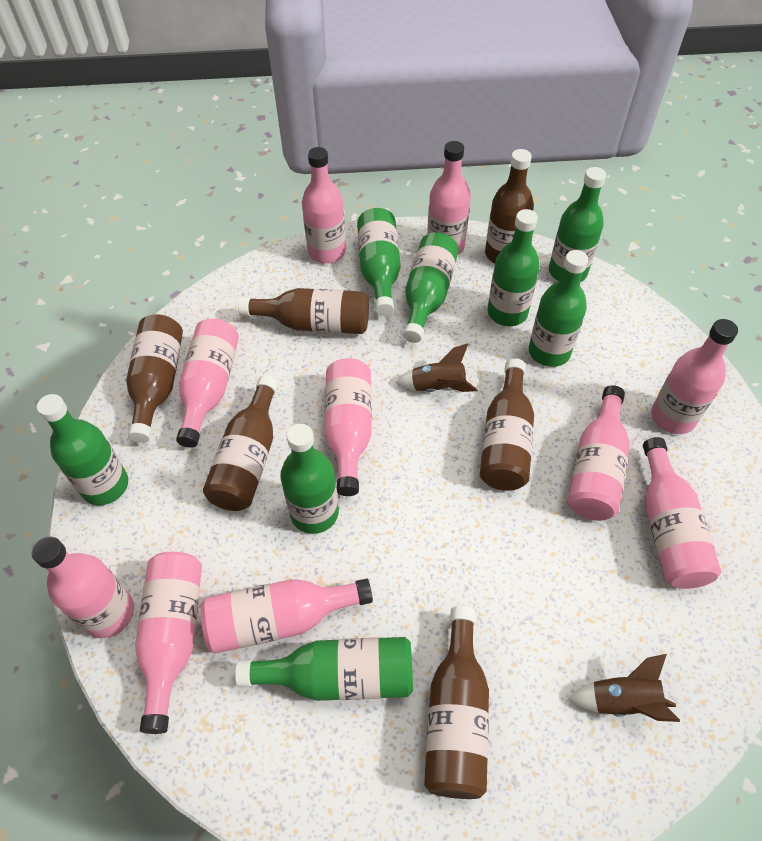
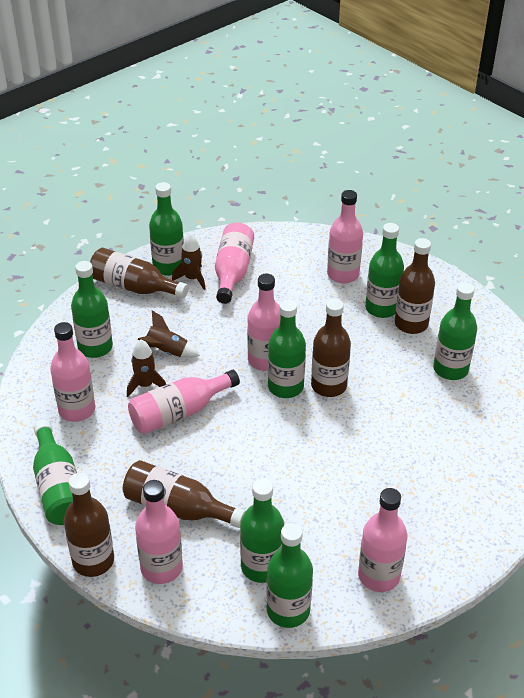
brown bottle: 6 -> 5
brown rocket: 2 -> 3
pink bottle: 10 -> 7

